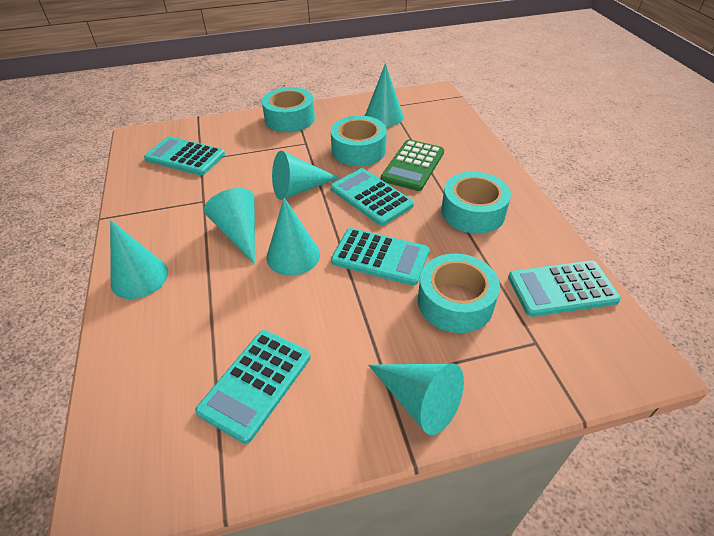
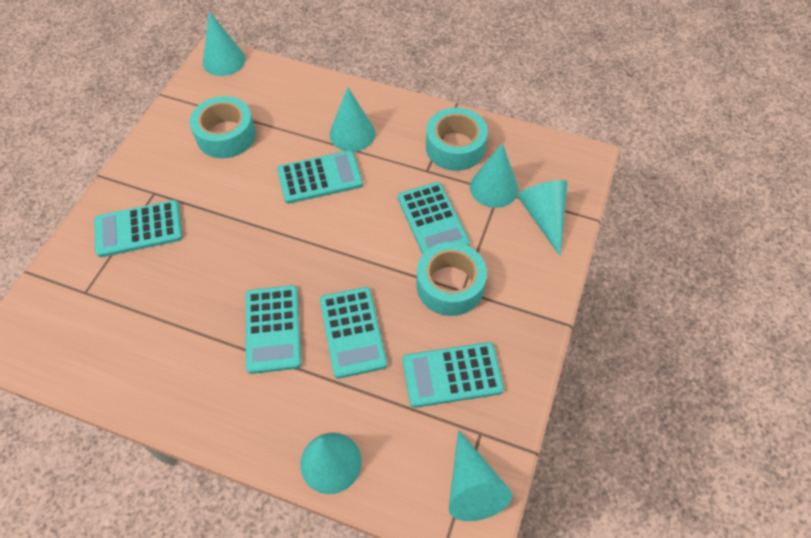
green calculator: 1 -> 0
turquoise calculator: 5 -> 6
turquoise tape: 4 -> 3

